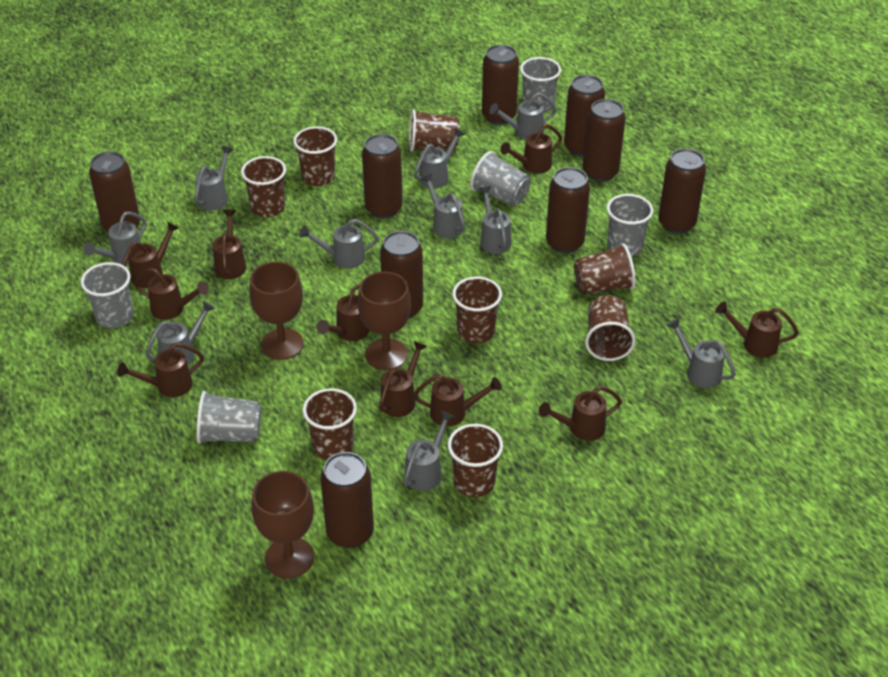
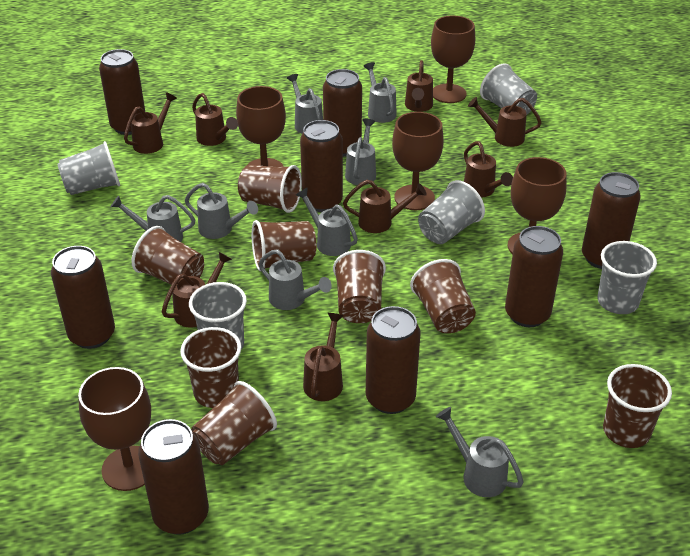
brown can: 9 -> 8
brown goblet: 3 -> 5
brown watering can: 10 -> 8
grey watering can: 10 -> 8

